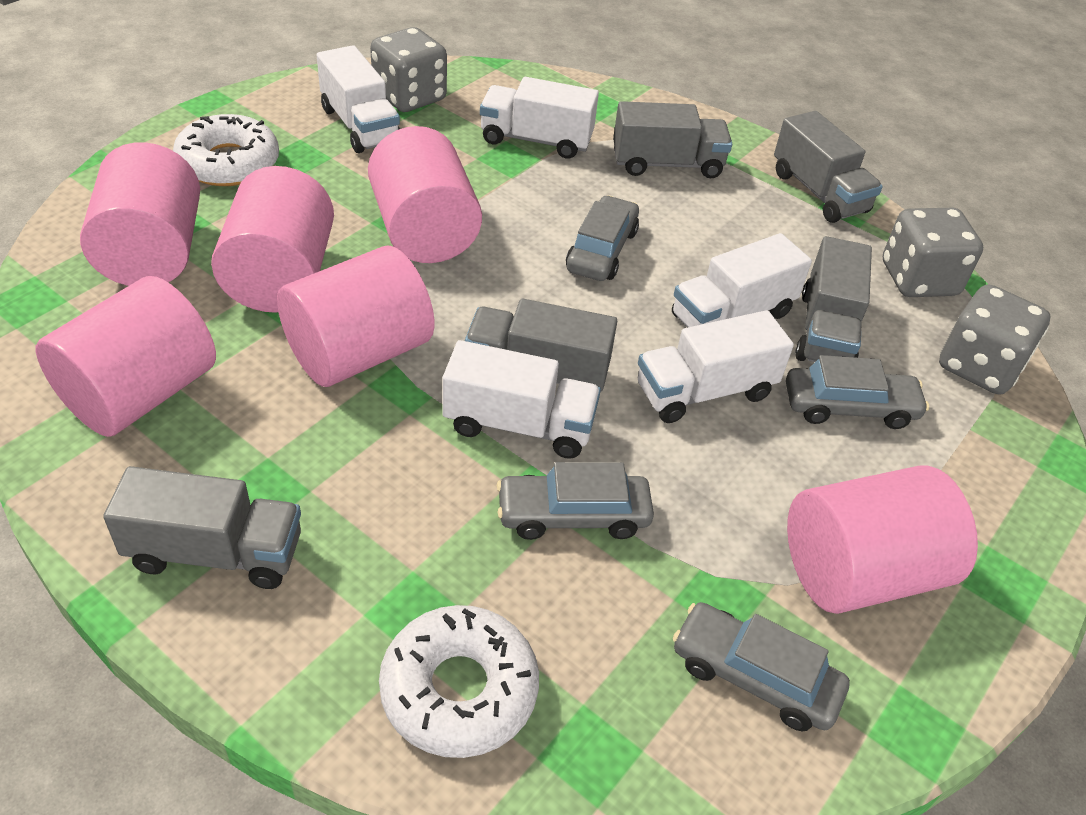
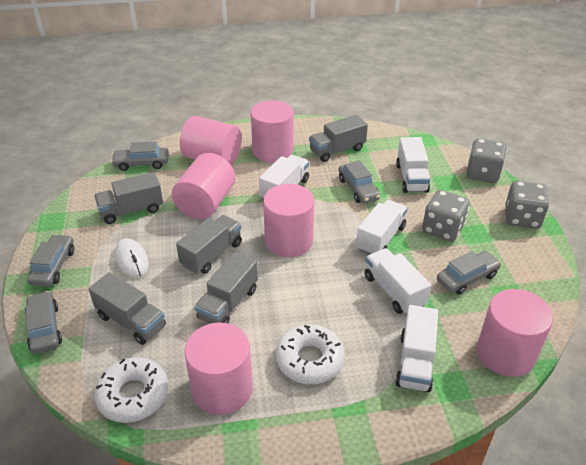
grey car: 4 -> 5
white mouse: 0 -> 1

